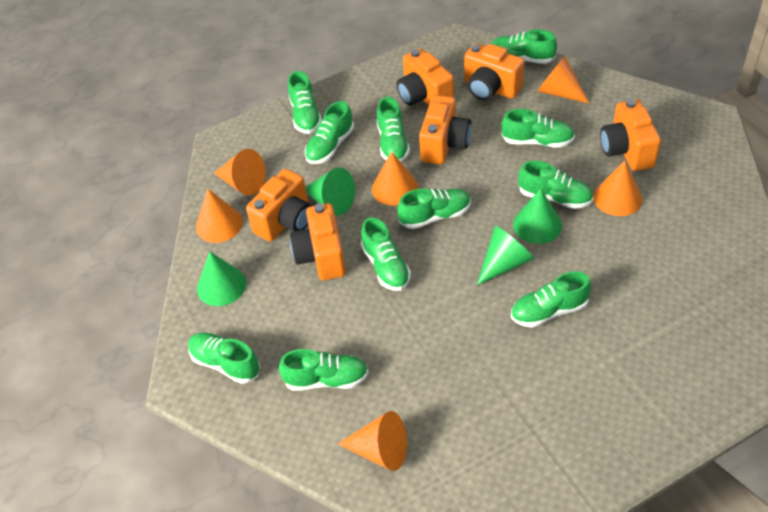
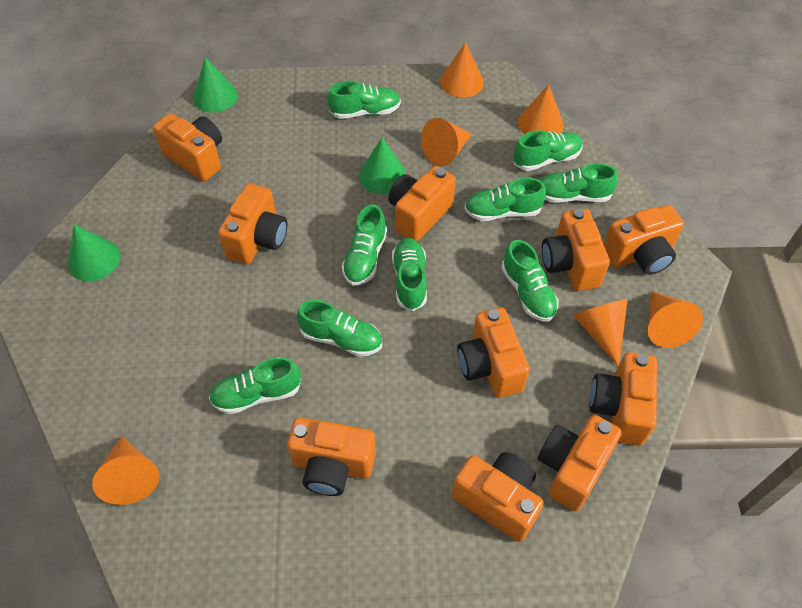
green cone: 4 -> 3
green shoe: 11 -> 9
orange camera: 6 -> 10

